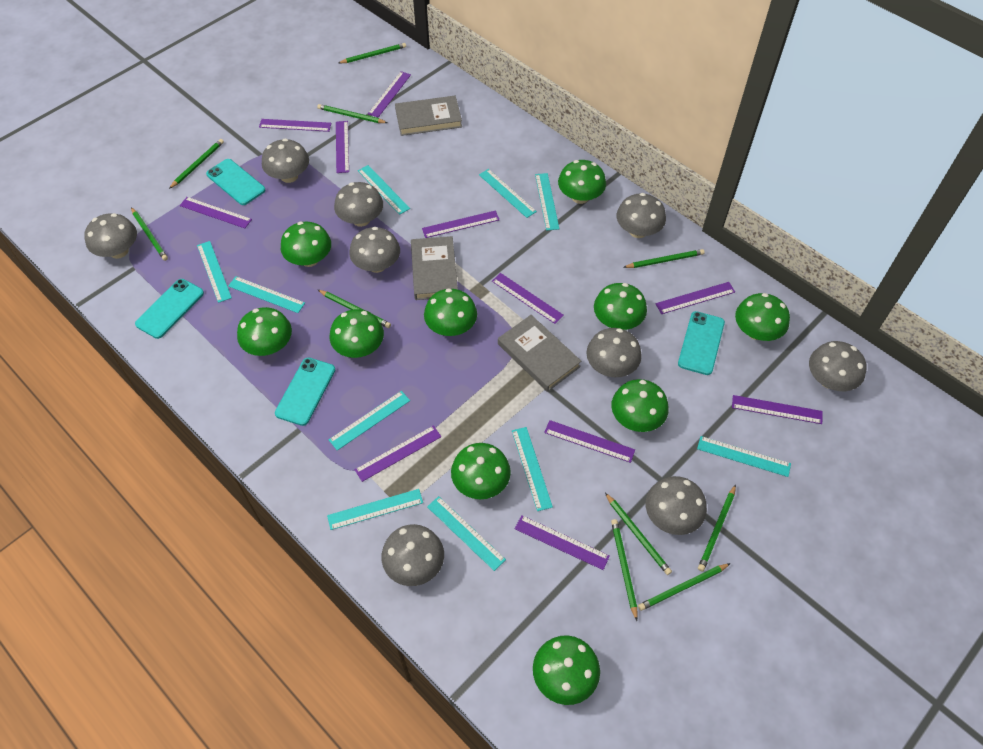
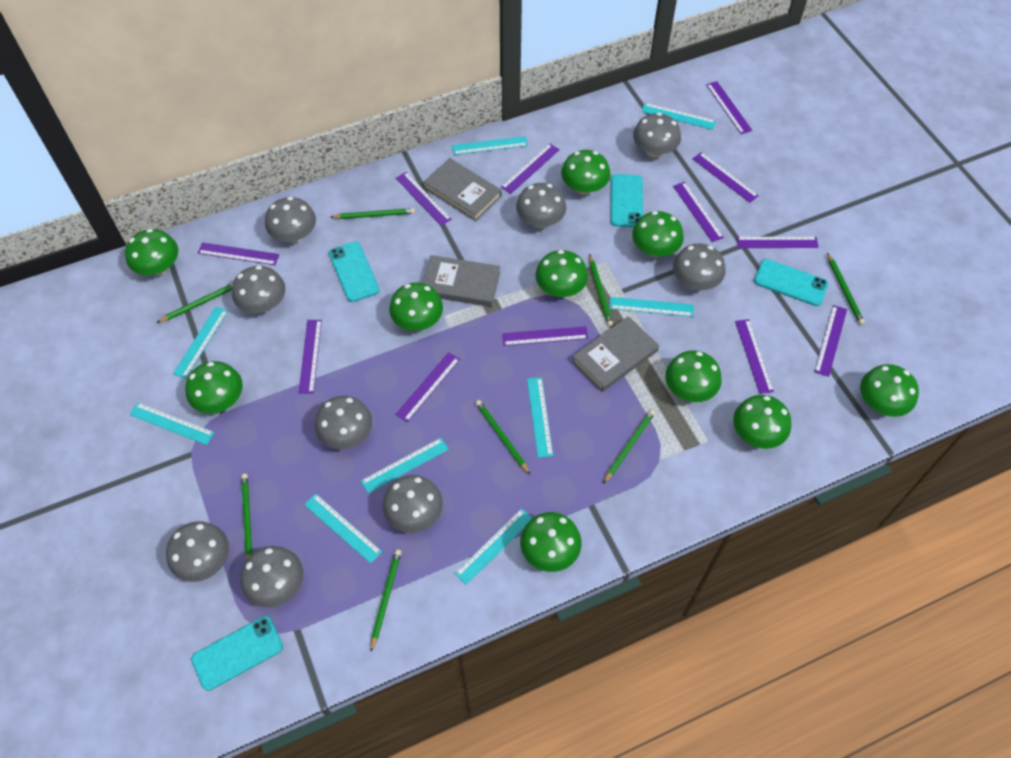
green pencil: 10 -> 8
purple ruler: 11 -> 12
turquoise ruler: 10 -> 9

